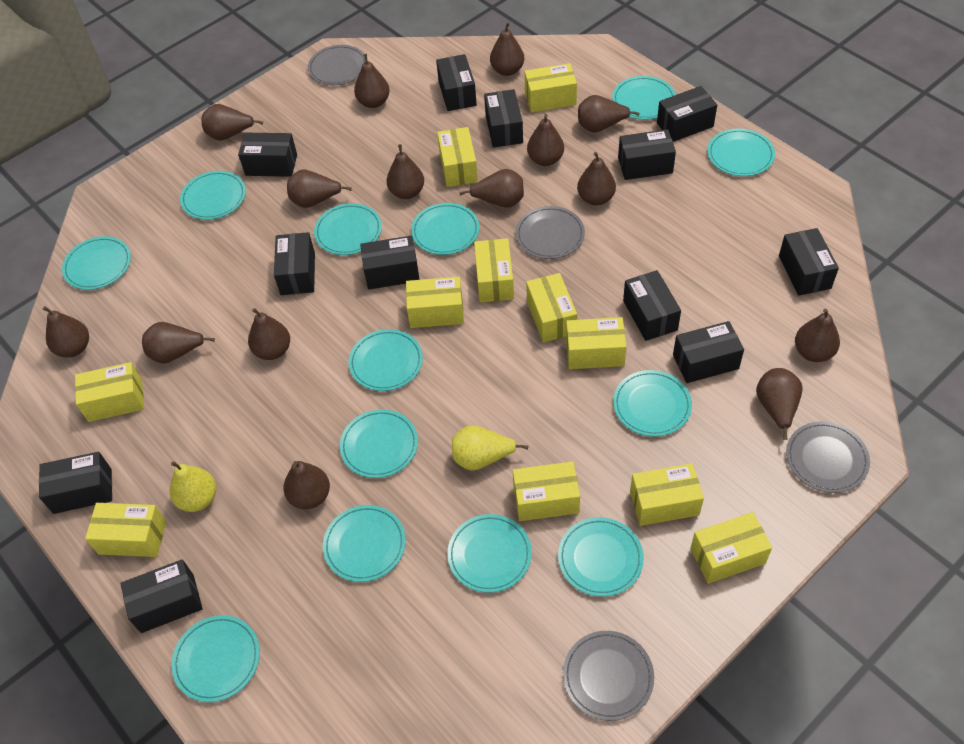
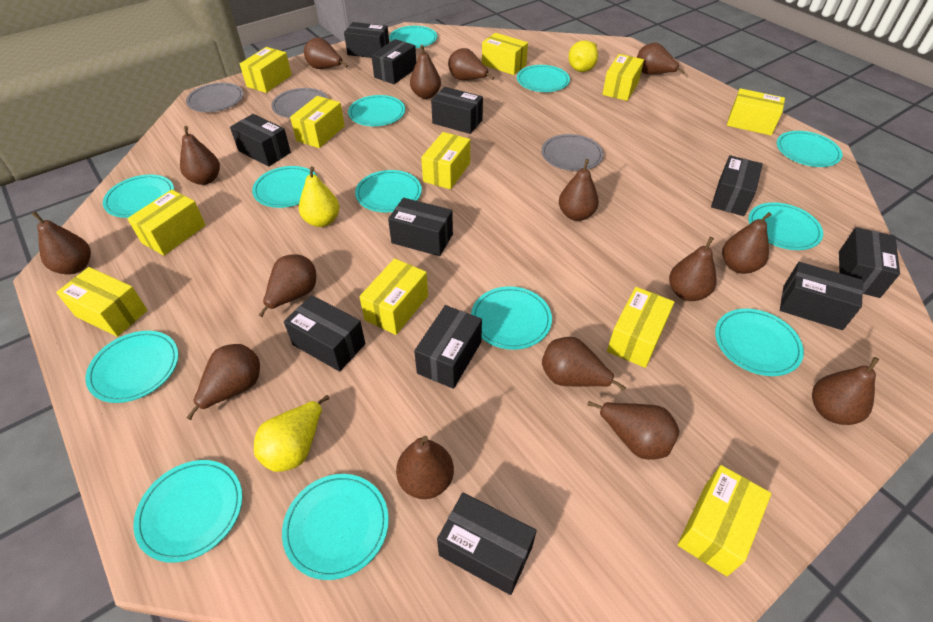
black box: 12 -> 11
grey plate: 4 -> 3
yellow pear: 2 -> 3

